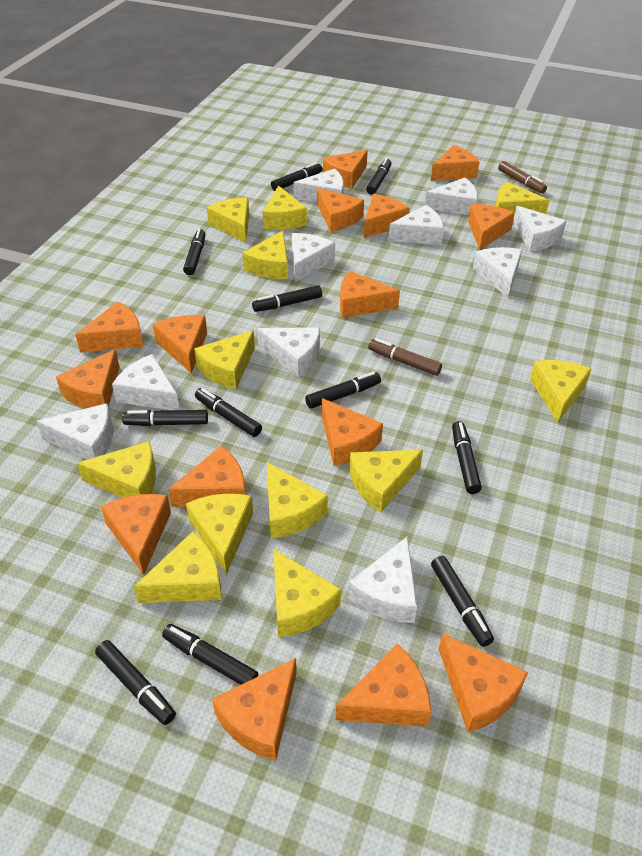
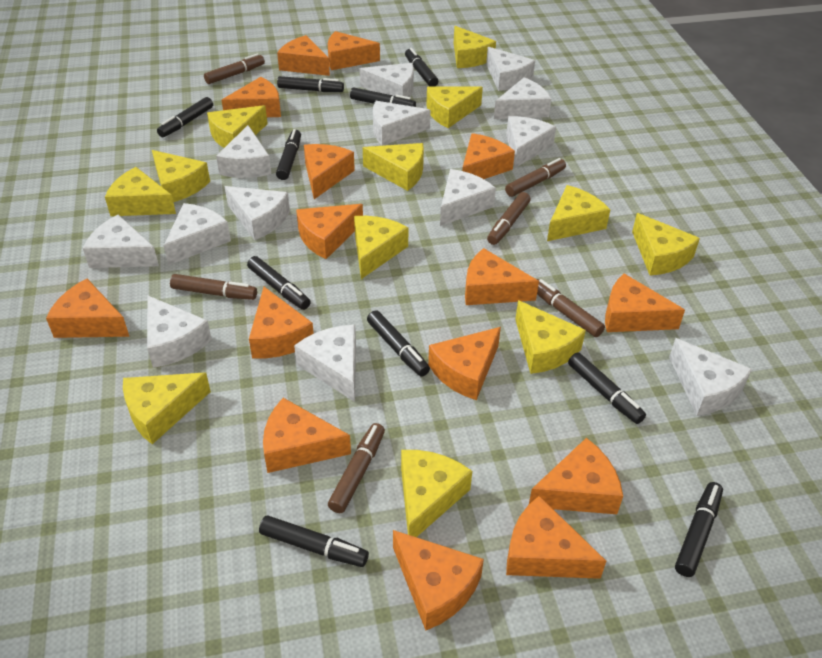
black marker: 11 -> 10
brown marker: 2 -> 6
white cheese: 10 -> 13

